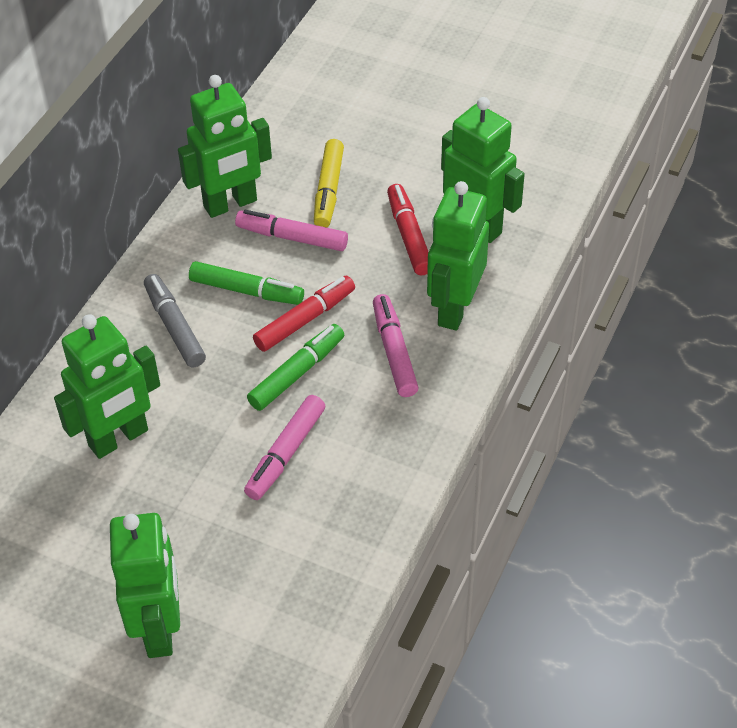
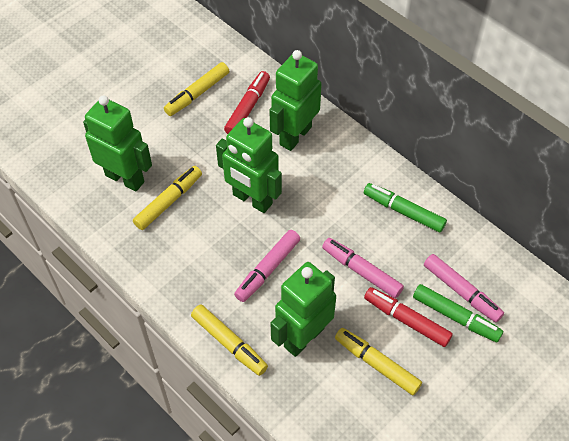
green robot: 5 -> 4
grey marker: 1 -> 0
yellow marker: 1 -> 4

